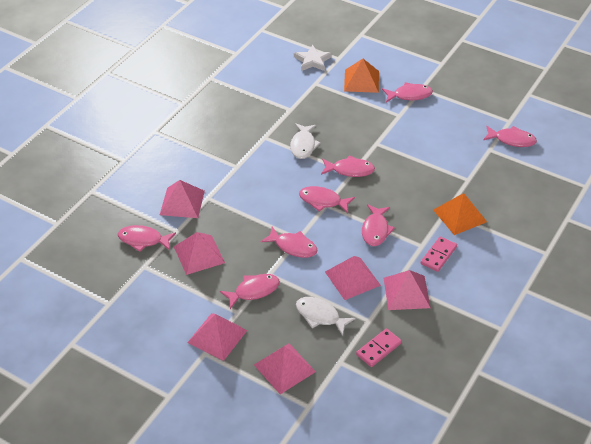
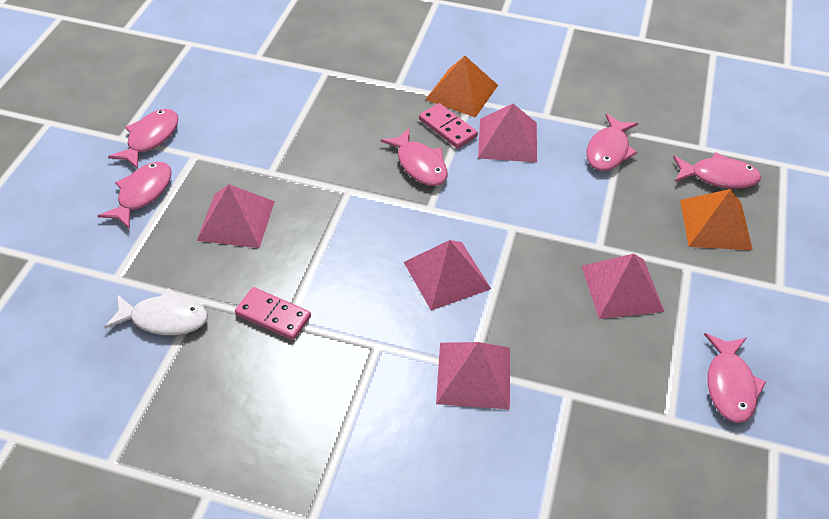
pink fish: 8 -> 6
pink pyramid: 6 -> 5
white fish: 2 -> 1
white star: 1 -> 0

